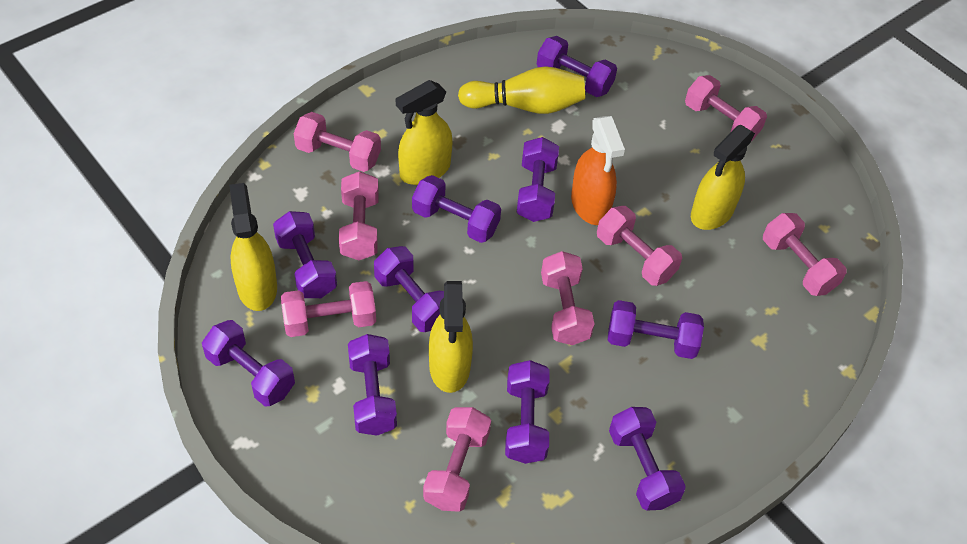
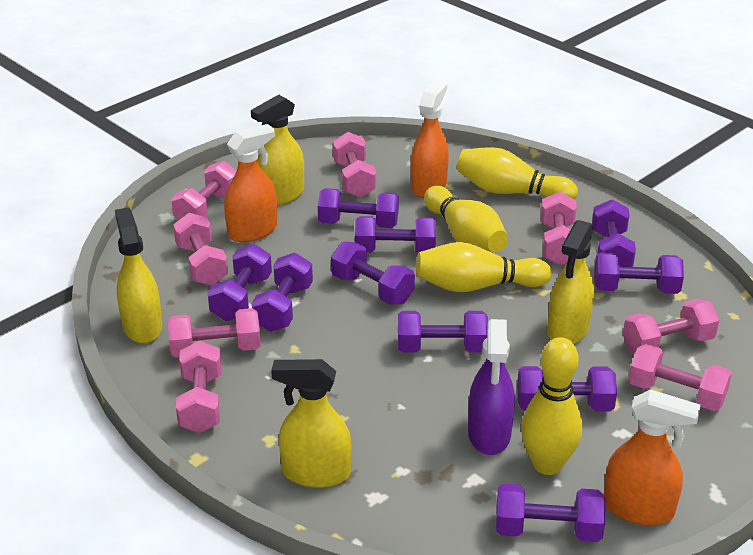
orange spray bottle: 1 -> 3
purple spray bottle: 0 -> 1
yellow bowling pin: 1 -> 4

